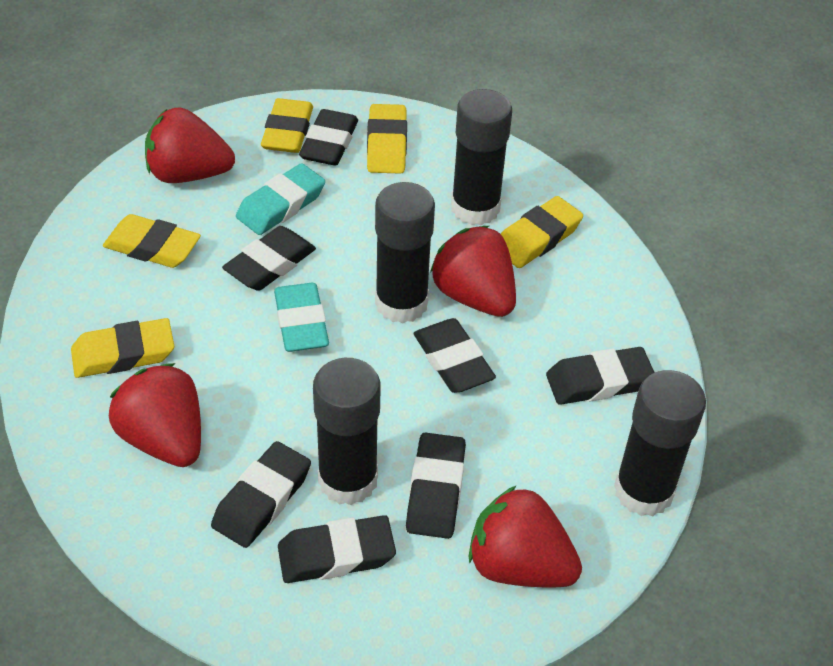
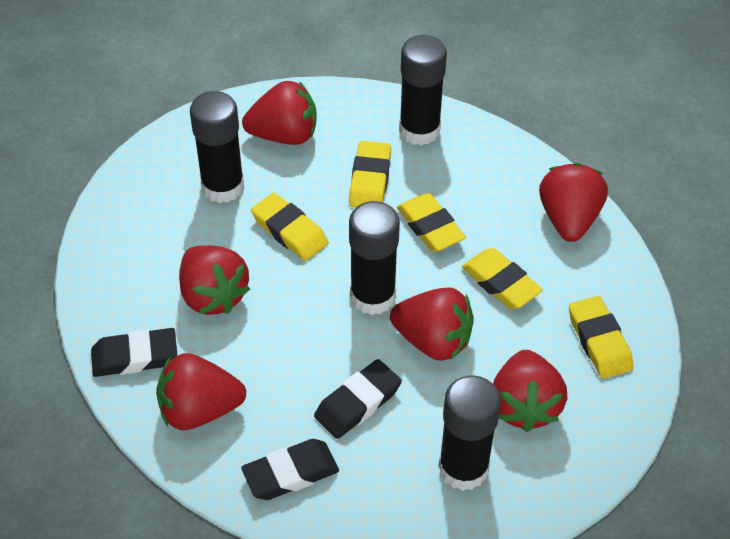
black eraser: 7 -> 3
red strawberry: 4 -> 6
turquoise eraser: 2 -> 0

